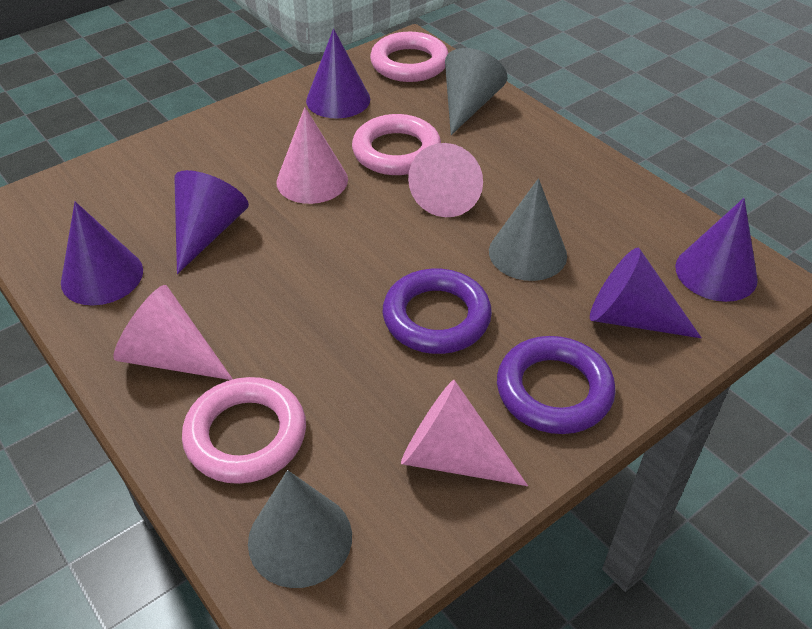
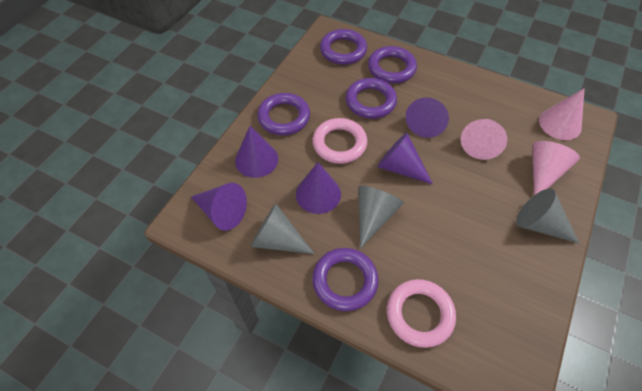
pink cone: 4 -> 3
pink ring: 3 -> 2
purple ring: 2 -> 5

